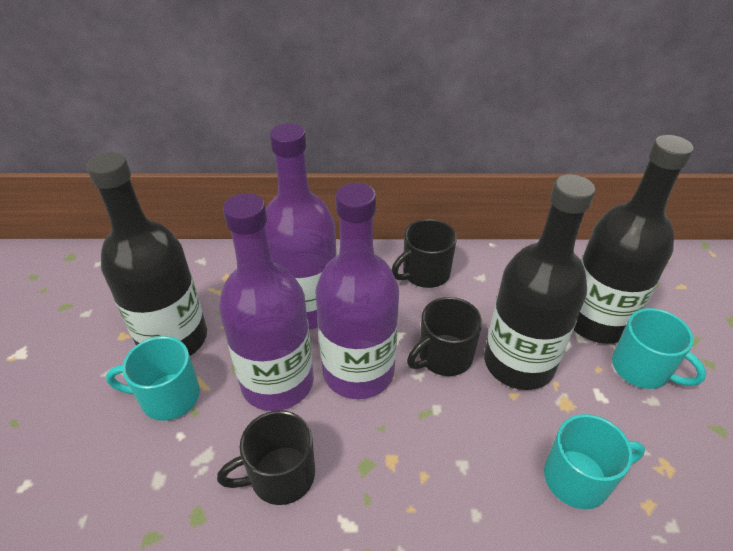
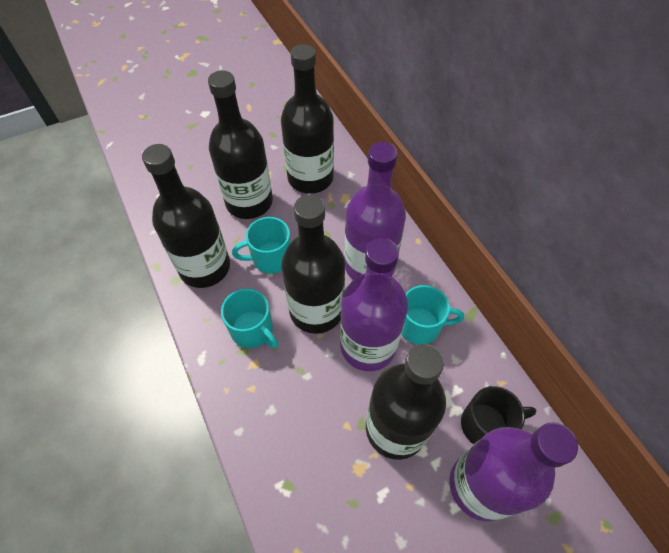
black bottle: 3 -> 5
black mug: 3 -> 1

